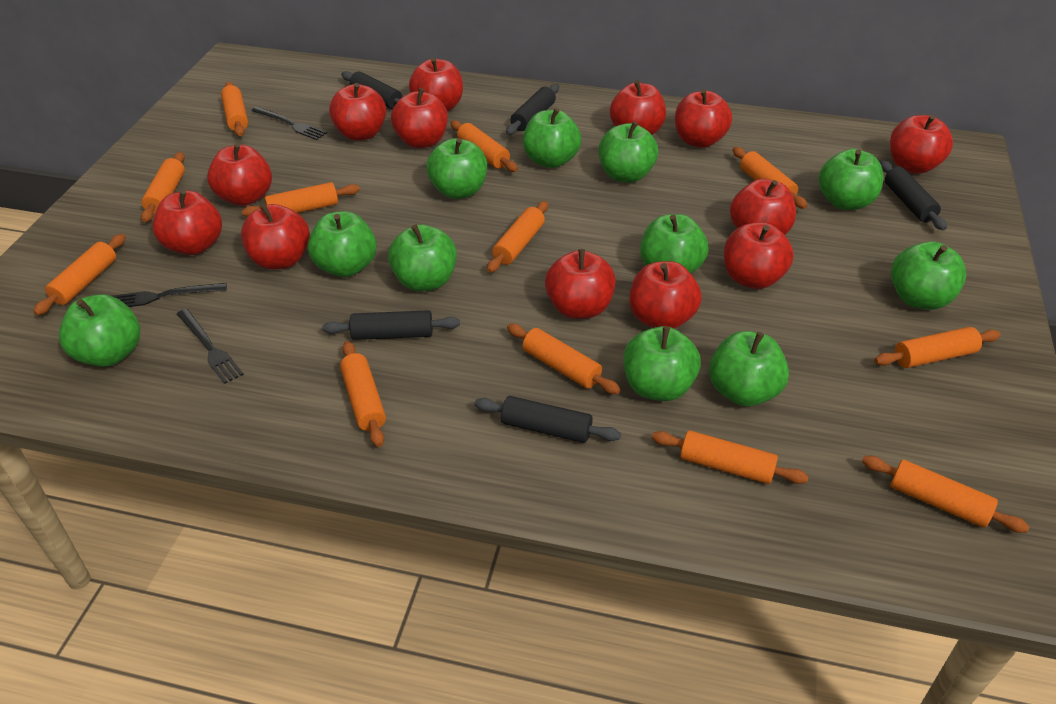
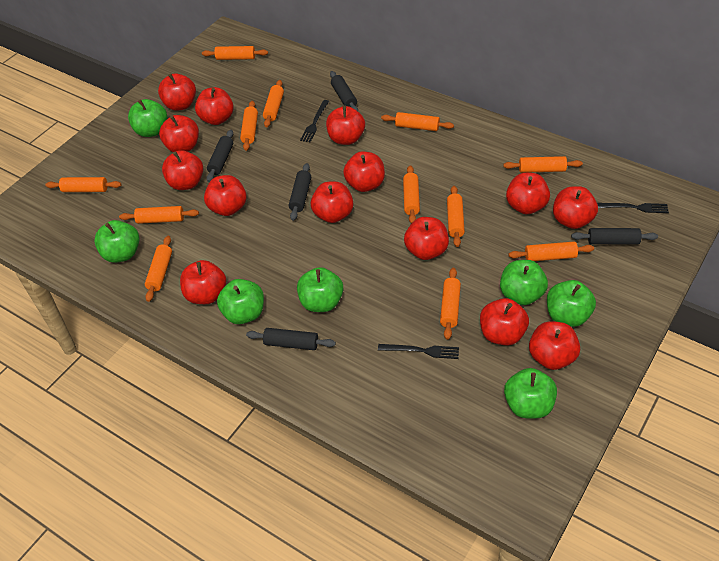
green apple: 11 -> 7
red apple: 13 -> 14

